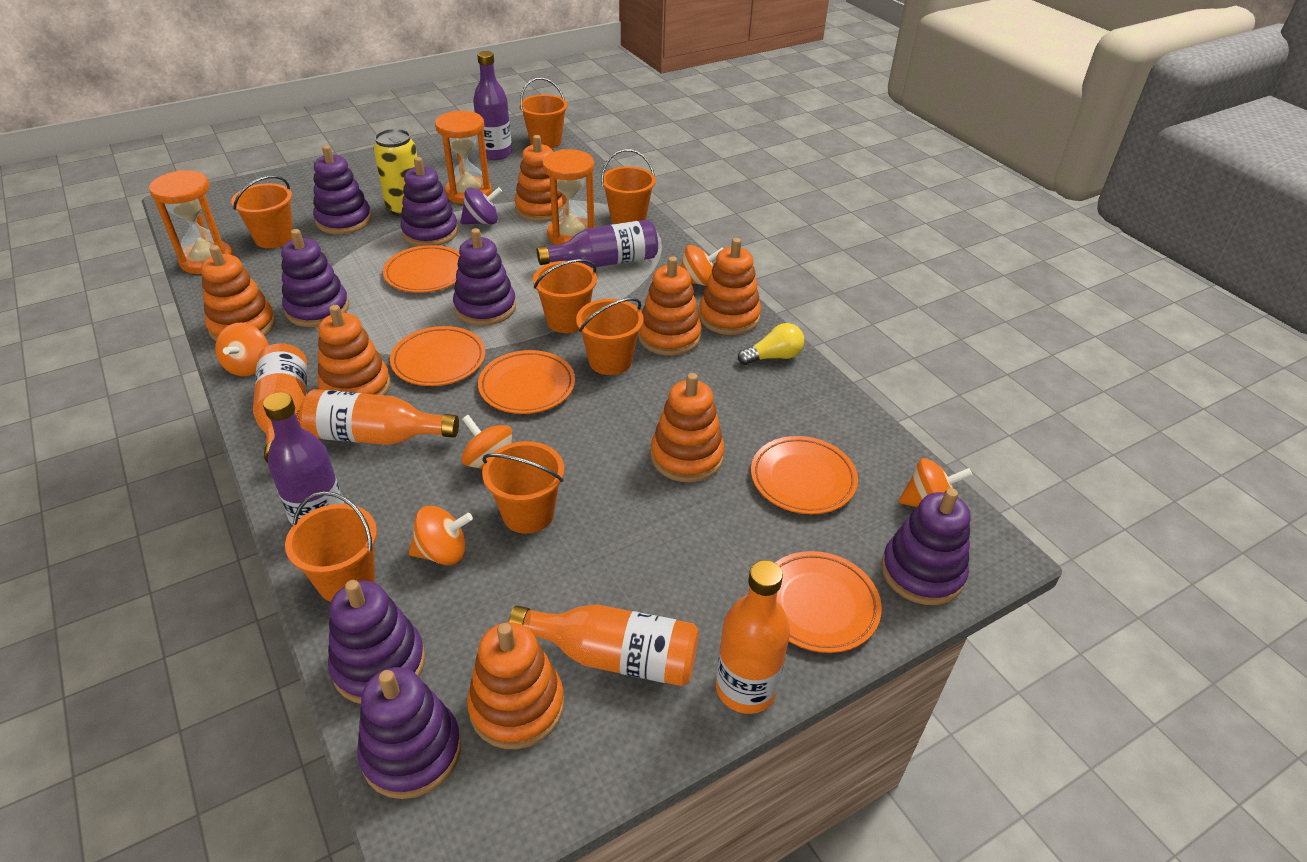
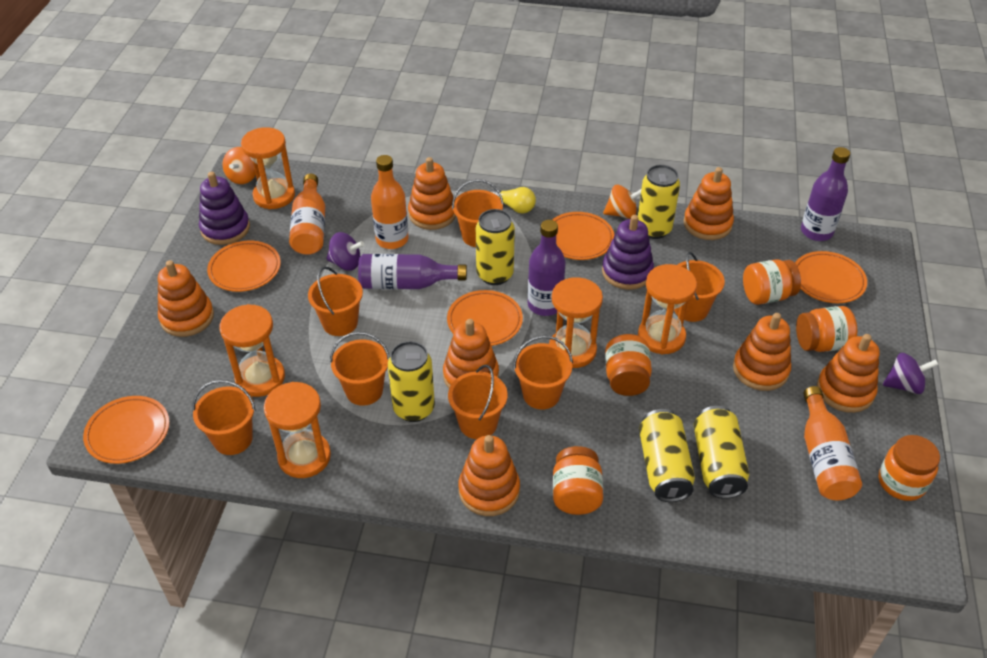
orange bottle: 4 -> 3
orange hourglass: 3 -> 5
orange jar: 0 -> 5
orange spinning top: 5 -> 2
purple spinning top: 1 -> 2
purple stacking toy: 7 -> 2
yellow can: 1 -> 5

